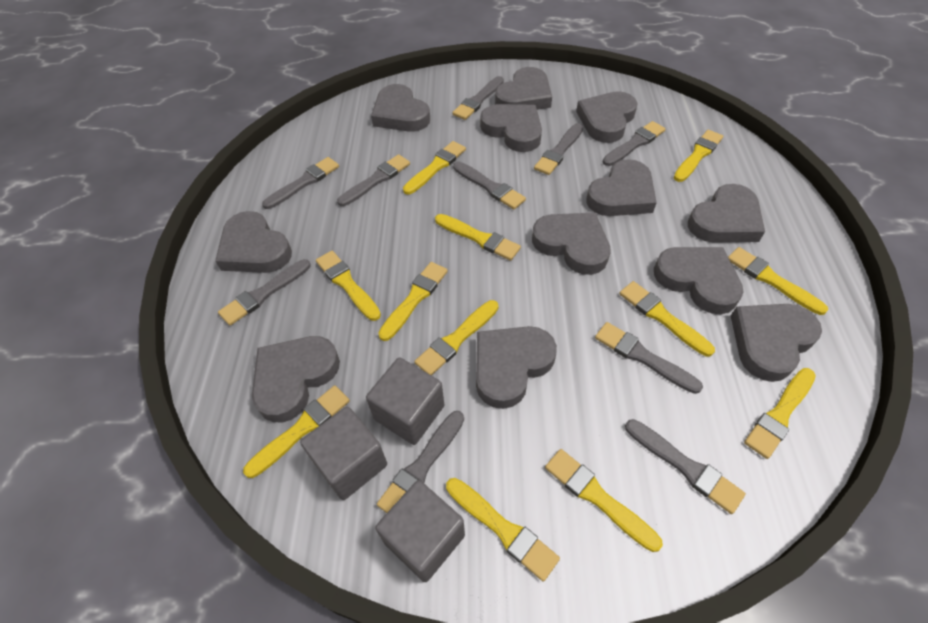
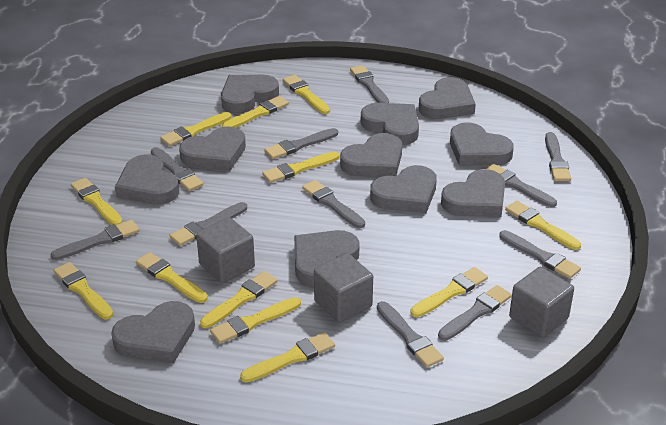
grey brush: 10 -> 11
grey heart: 12 -> 11

